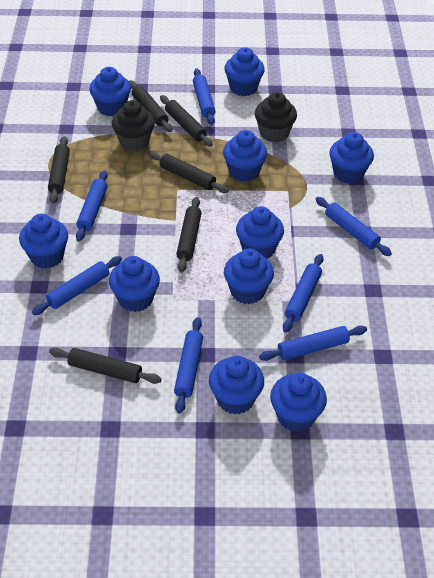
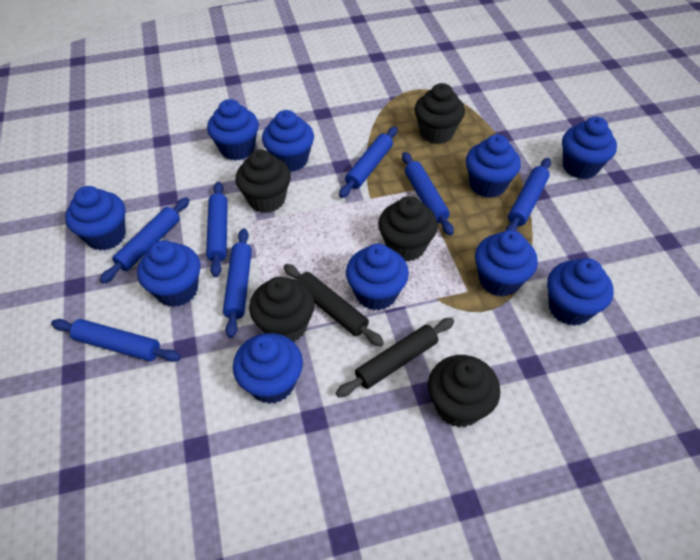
black cupcake: 2 -> 5
black rolling pin: 6 -> 2

